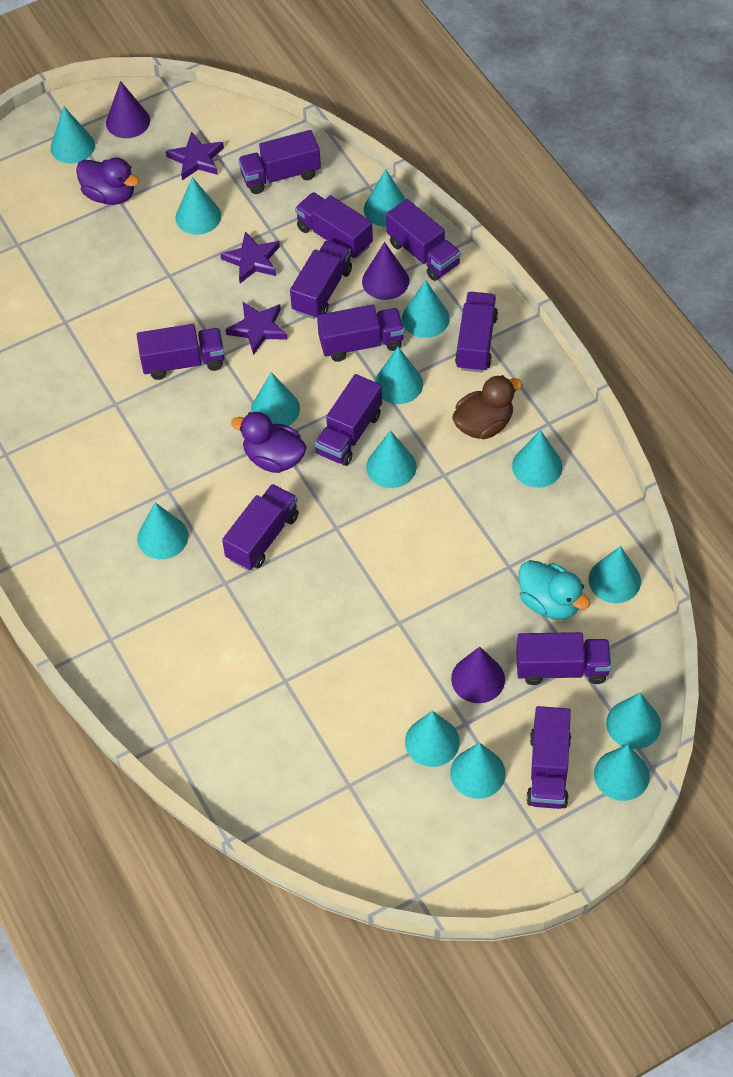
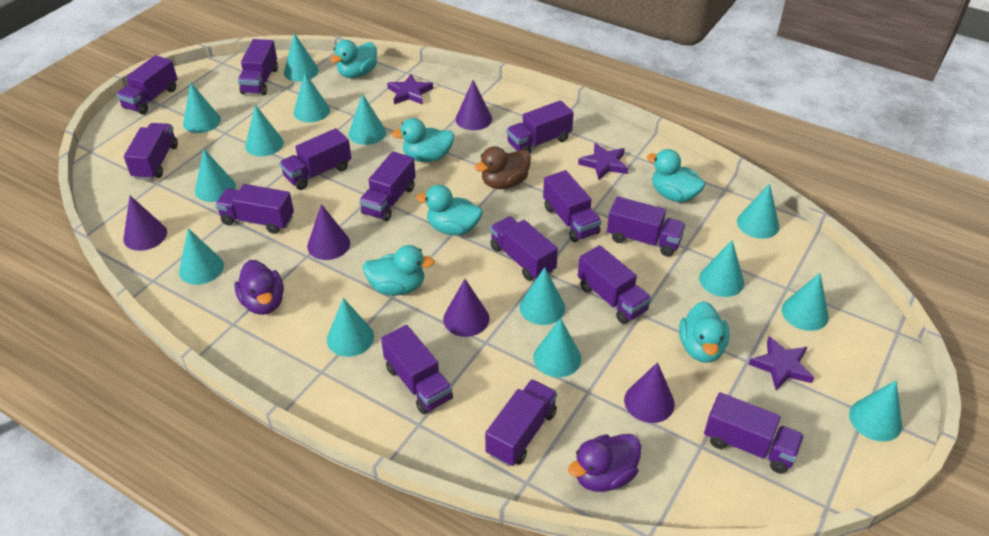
purple cone: 3 -> 5
purple truck: 11 -> 14
turquoise duck: 1 -> 6

